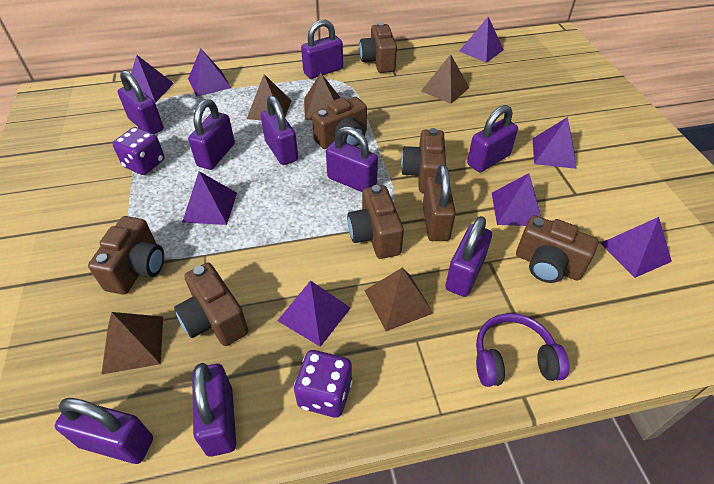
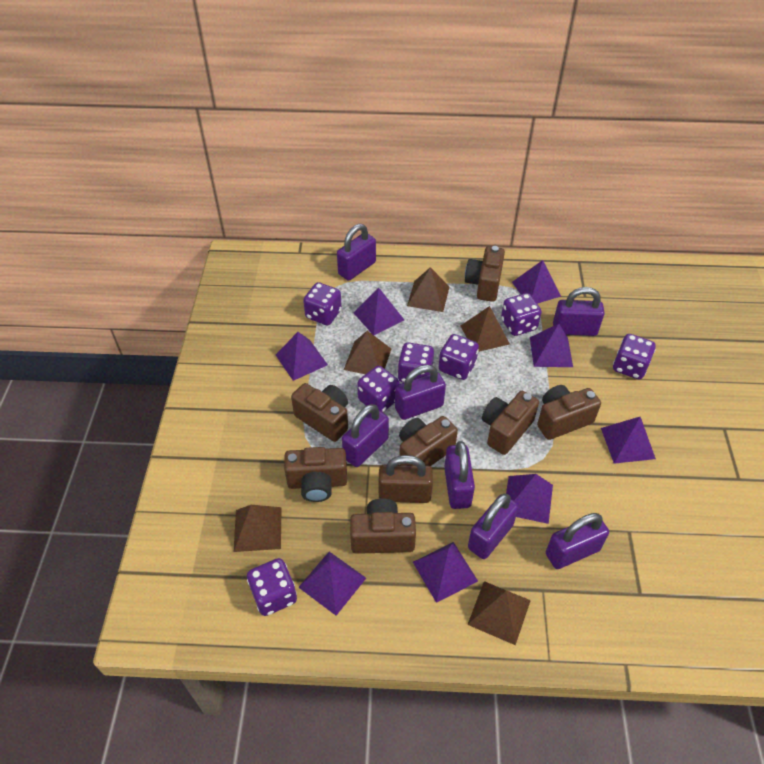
purple dice: 2 -> 7
purple headphones: 1 -> 0
purple padlock: 9 -> 7

